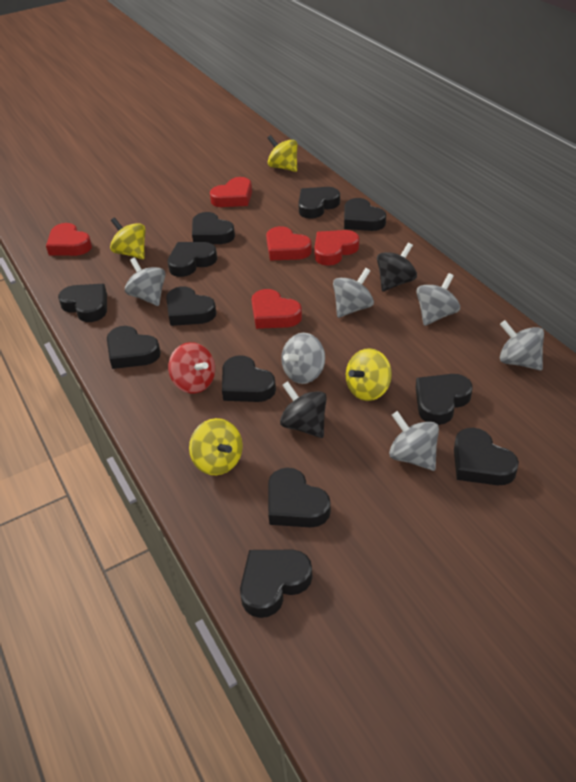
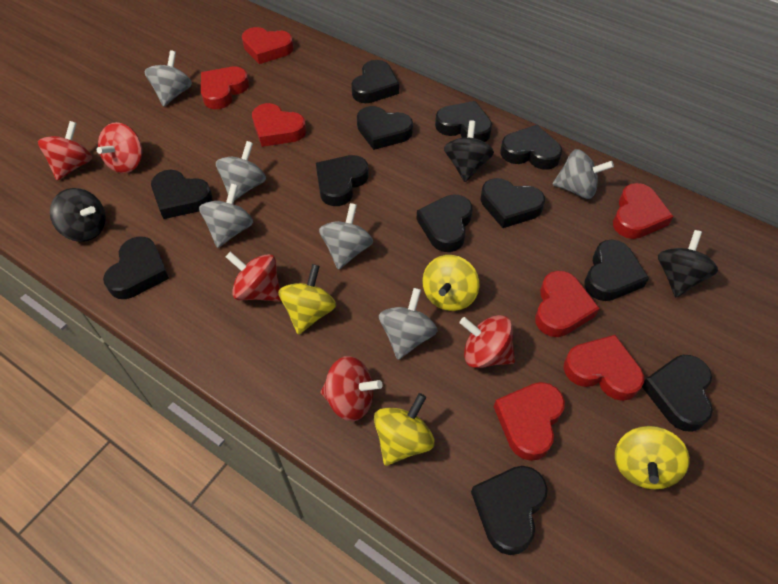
black spinning top: 2 -> 3
red heart: 5 -> 7
red spinning top: 1 -> 5

